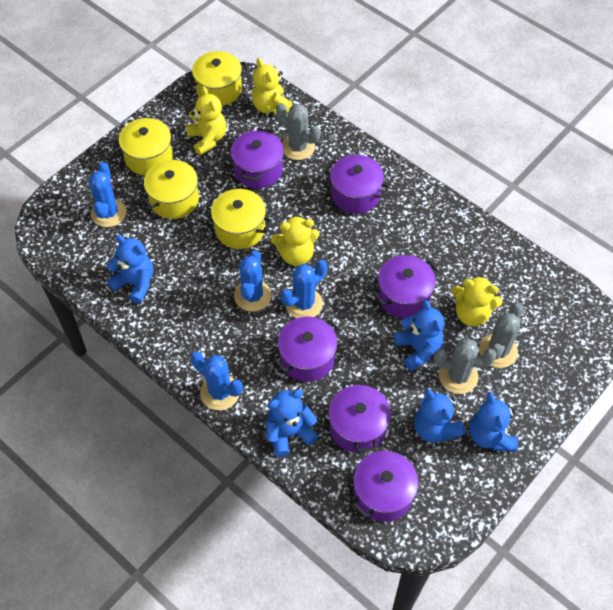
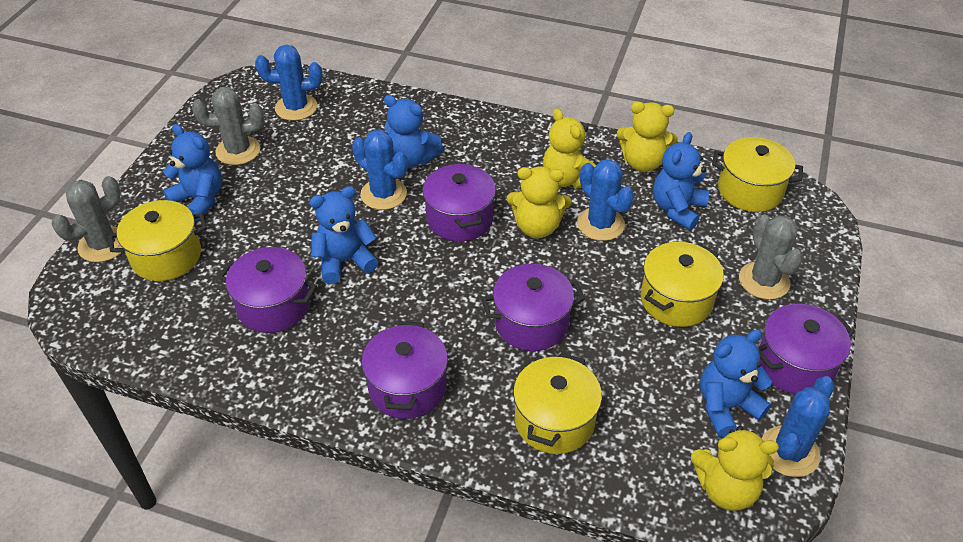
purple pot: 6 -> 5

